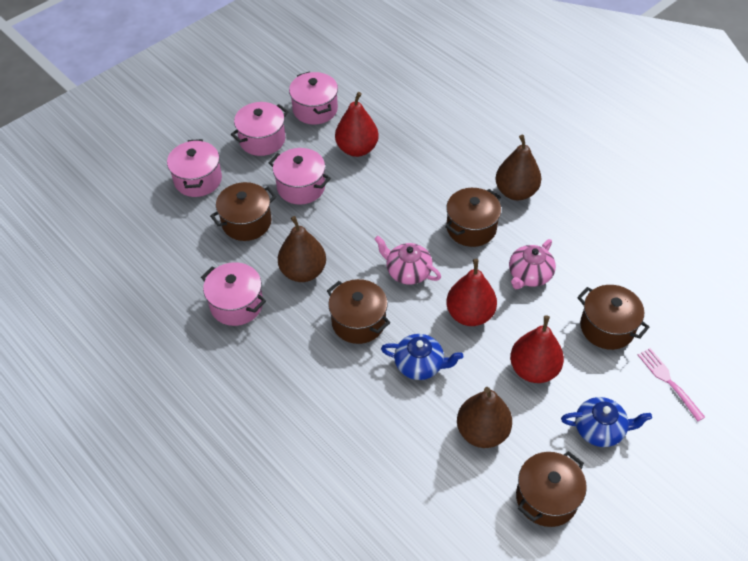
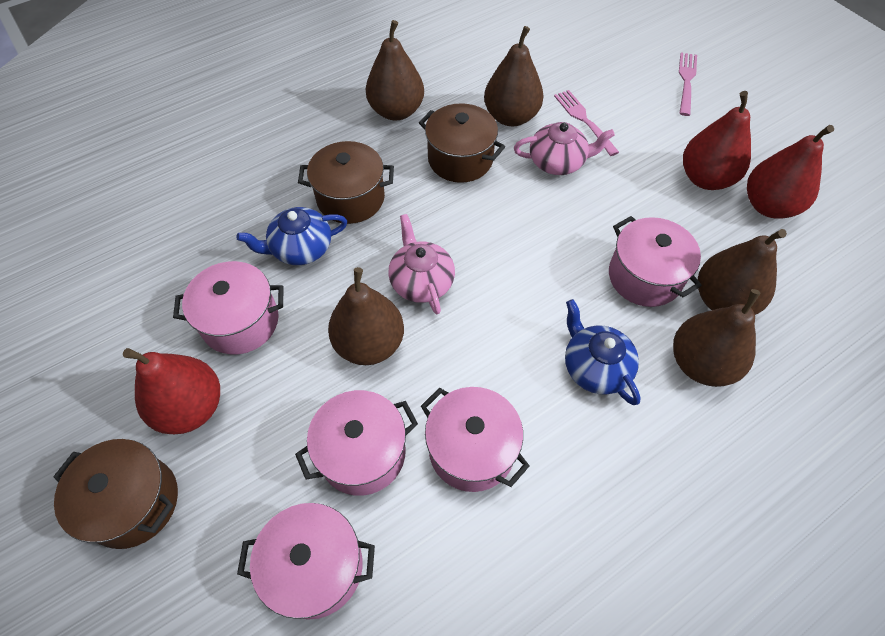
brown pear: 3 -> 5
brown pot: 5 -> 3
pink fork: 1 -> 2

